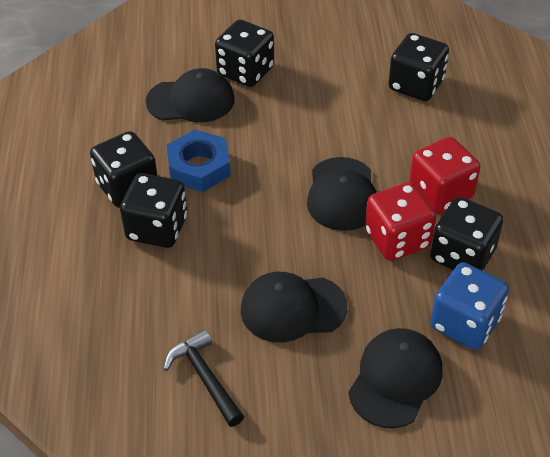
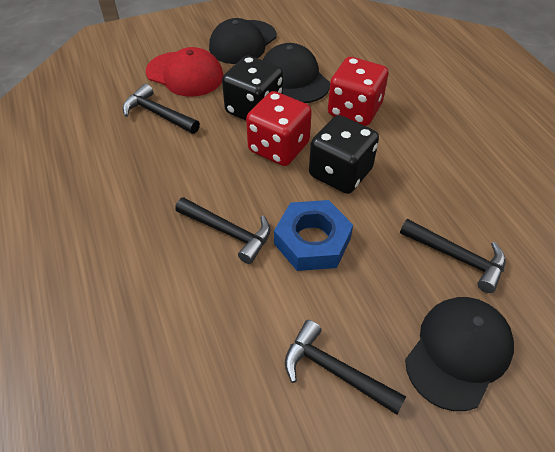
black cap: 4 -> 3
black dice: 5 -> 2
black hammer: 1 -> 4
blue dice: 1 -> 0
red cap: 0 -> 1

